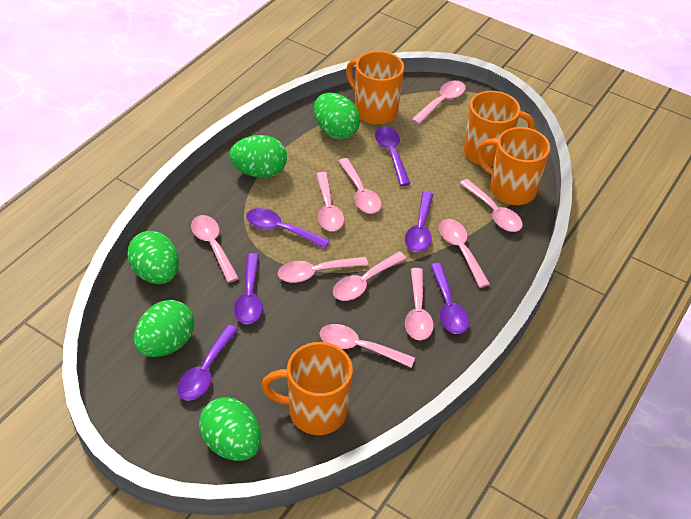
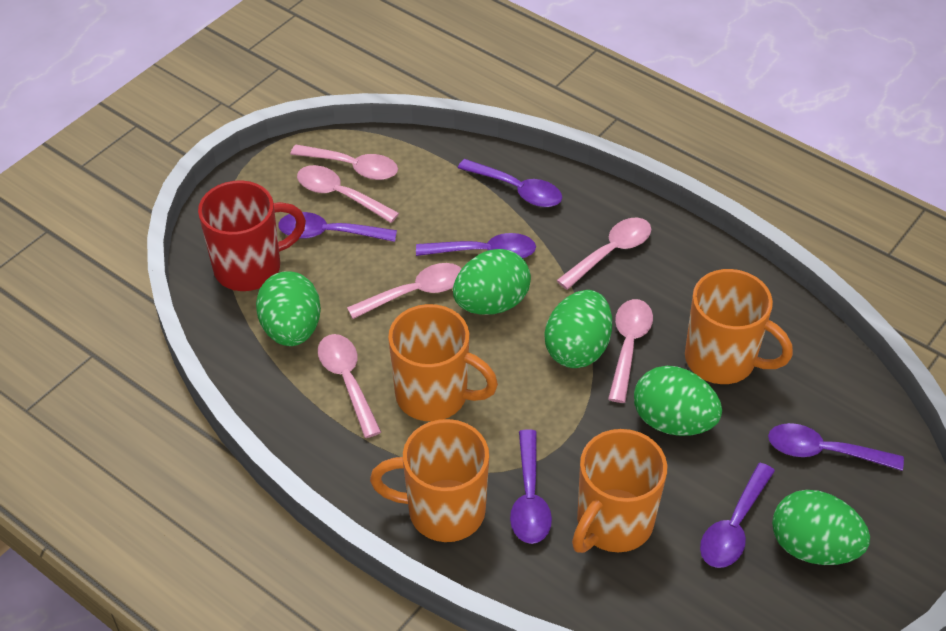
pink spoon: 10 -> 6
red mug: 0 -> 1

